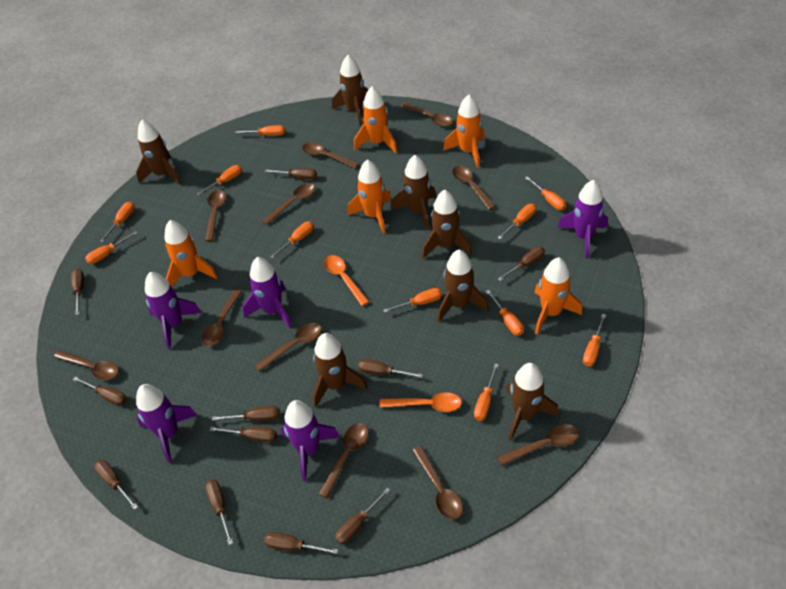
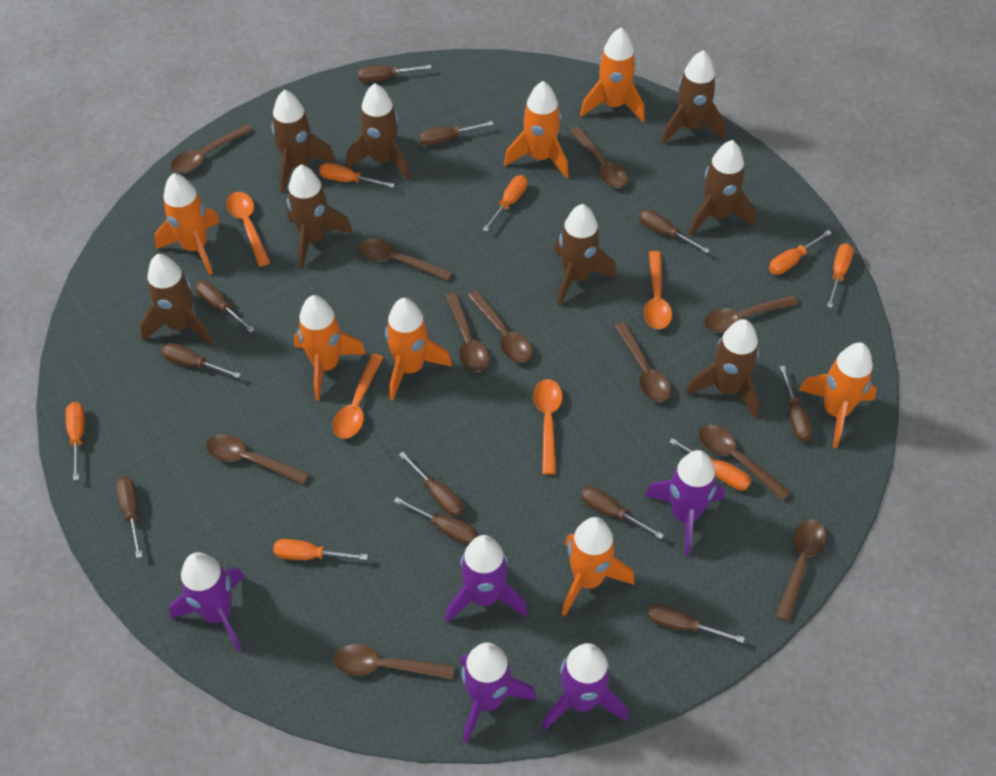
brown rocket: 7 -> 8
orange rocket: 5 -> 7
orange screwdriver: 11 -> 7
orange spoon: 2 -> 4

